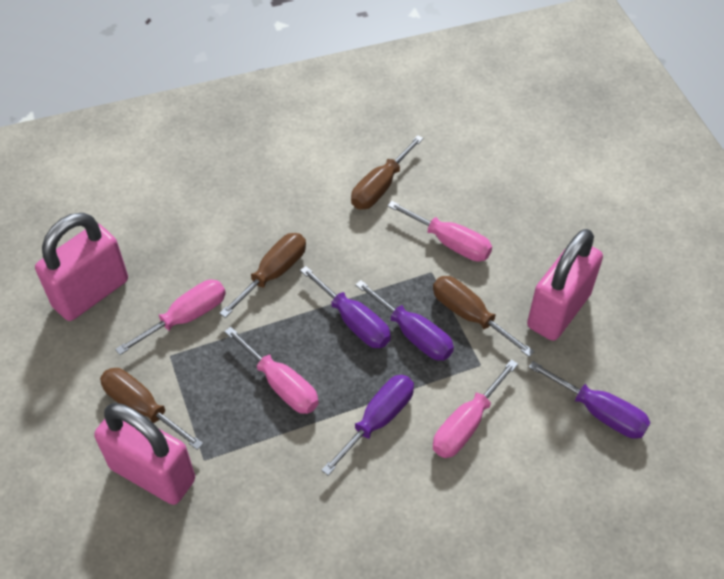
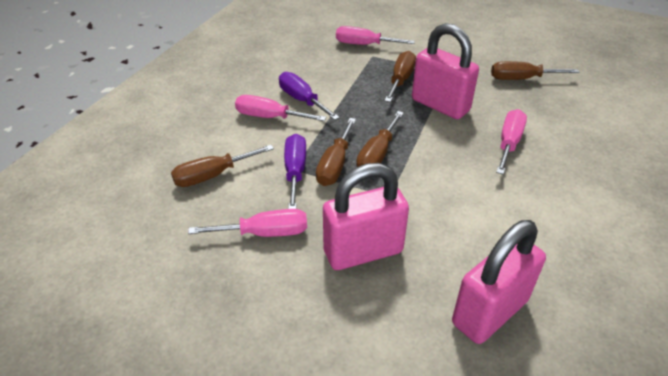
brown screwdriver: 4 -> 5
purple screwdriver: 4 -> 2

